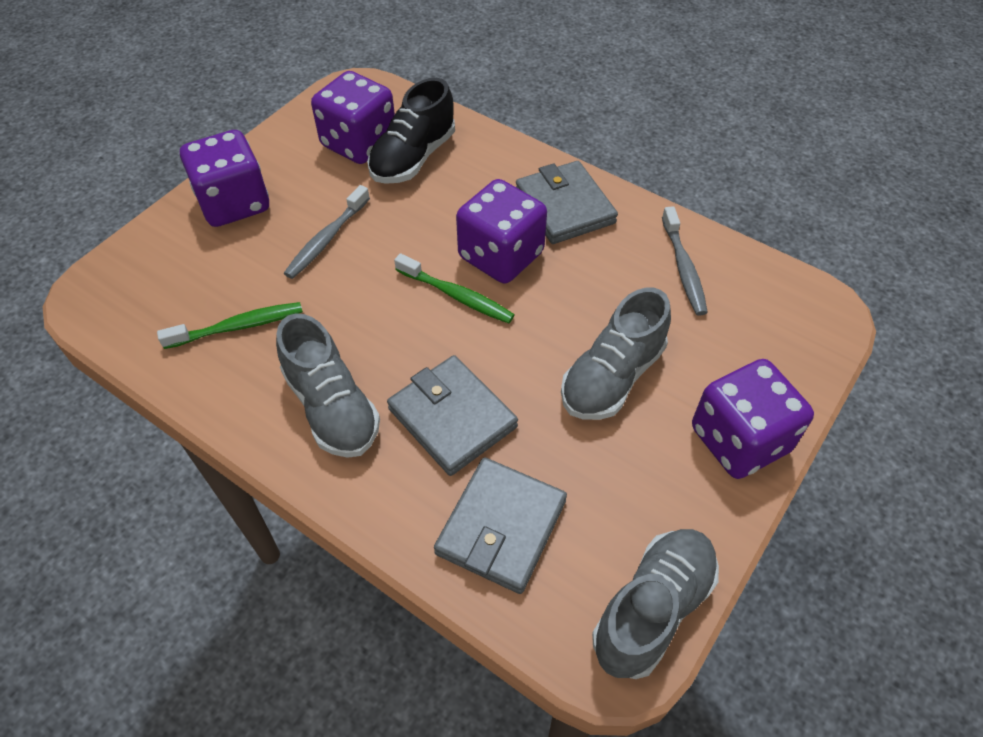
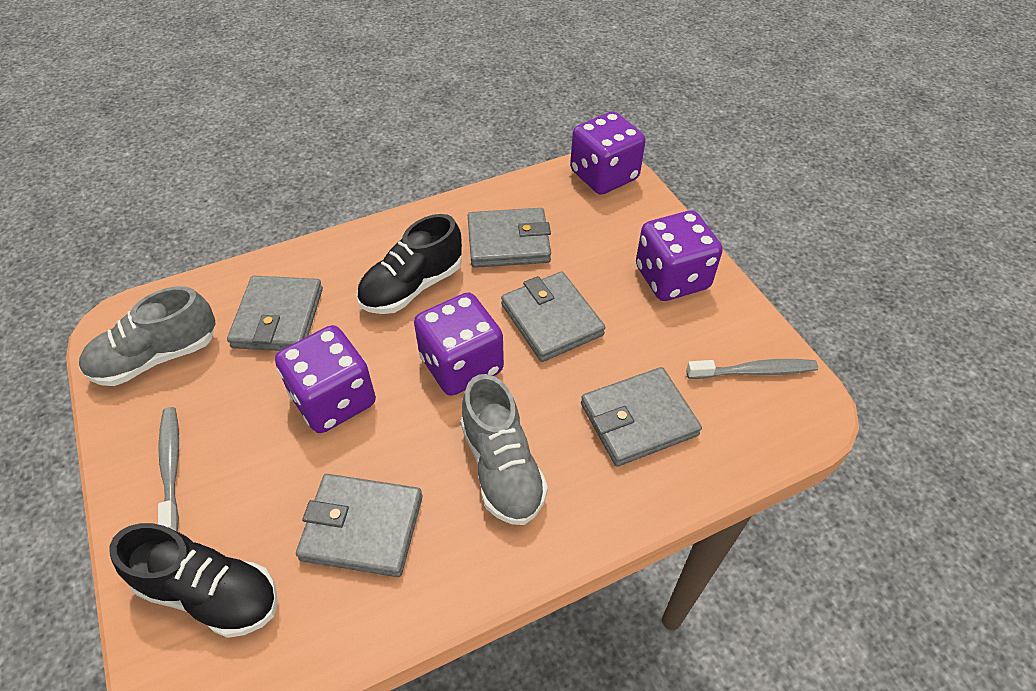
black shoe: 1 -> 2
green toothbrush: 2 -> 0
grey shoe: 3 -> 2
grey wallet: 3 -> 5

